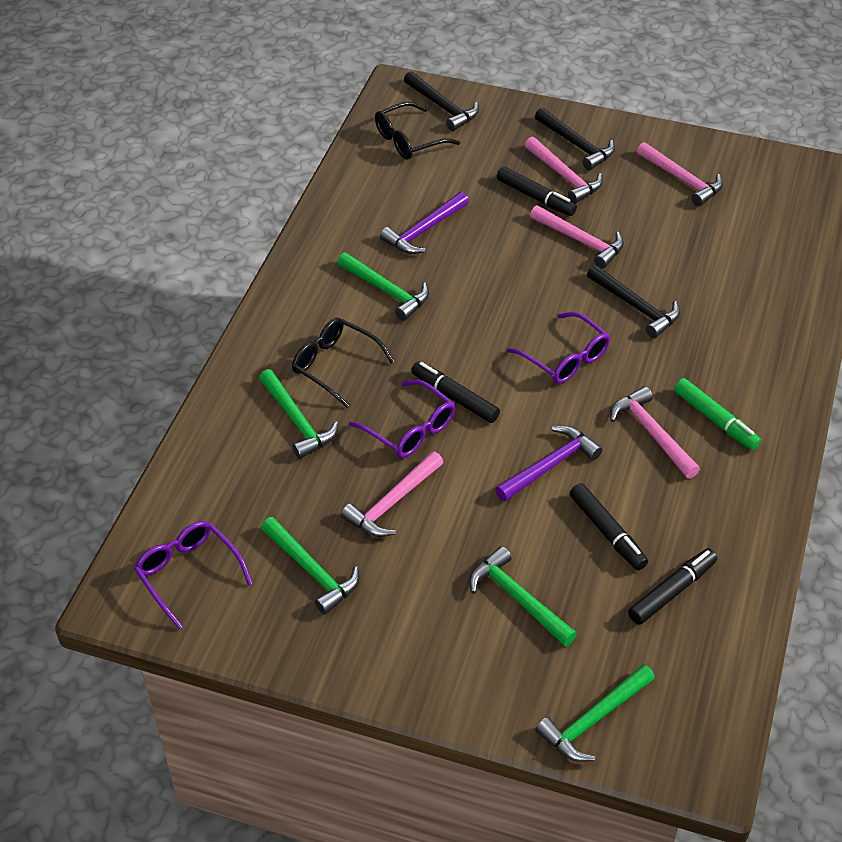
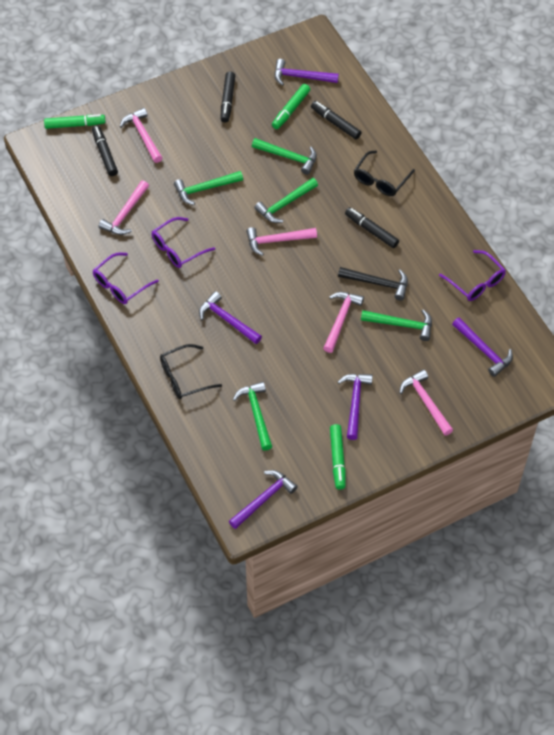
black hammer: 3 -> 1
green marker: 1 -> 3
purple hammer: 2 -> 5

